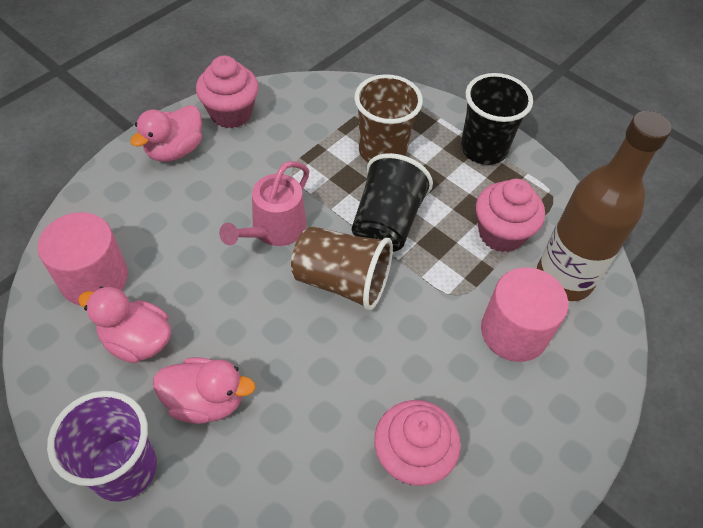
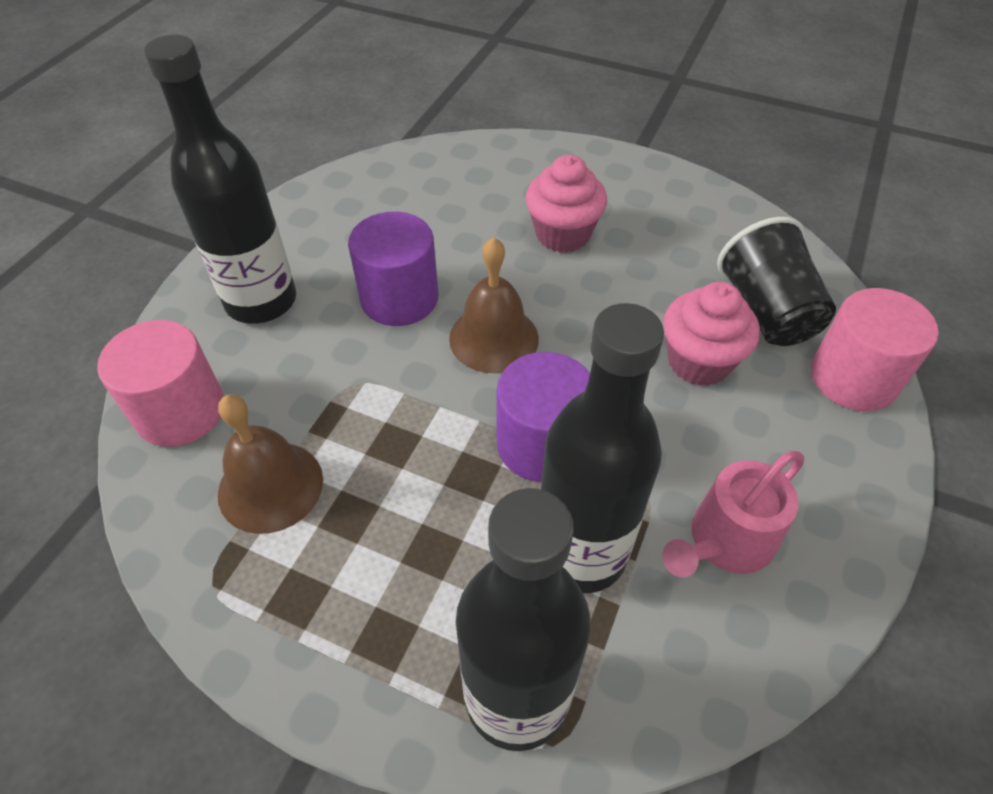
black bottle: 0 -> 3
black cup: 2 -> 1
brown bell: 0 -> 2
brown bottle: 1 -> 0
brown cup: 2 -> 0
pink cupcake: 3 -> 2
pink duck: 3 -> 0
purple cup: 1 -> 0
purple cylinder: 0 -> 2

